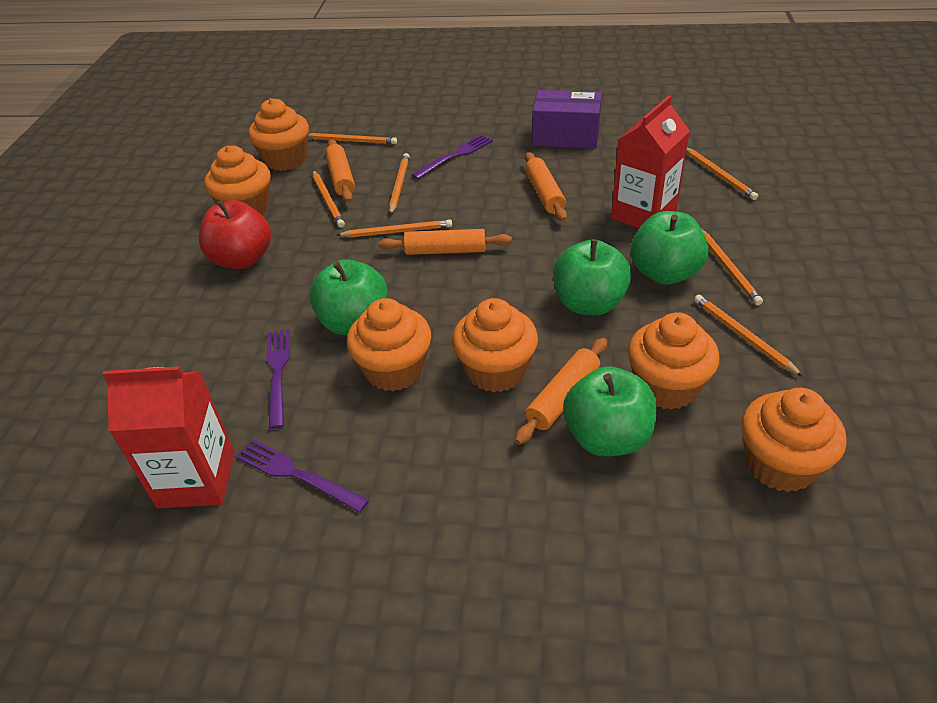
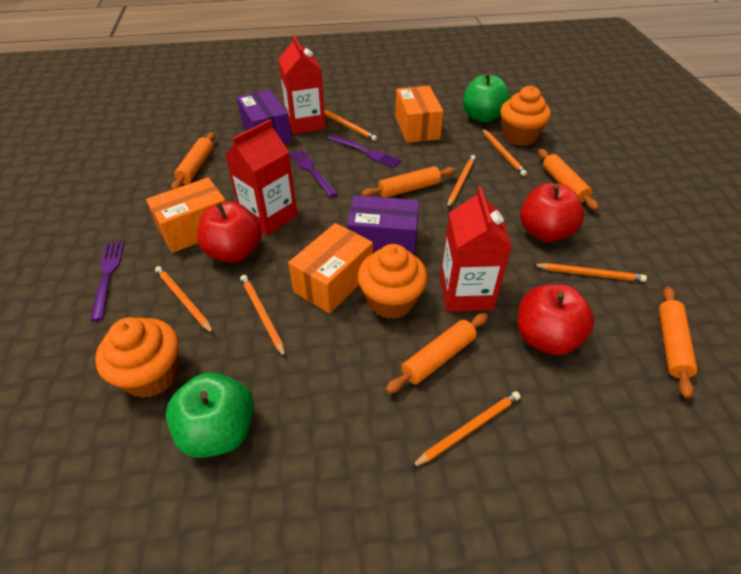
green apple: 4 -> 2
orange box: 0 -> 3
orange cupcake: 6 -> 3
orange rolling pin: 4 -> 5
purple box: 1 -> 2
red apple: 1 -> 3
red carton: 2 -> 3

